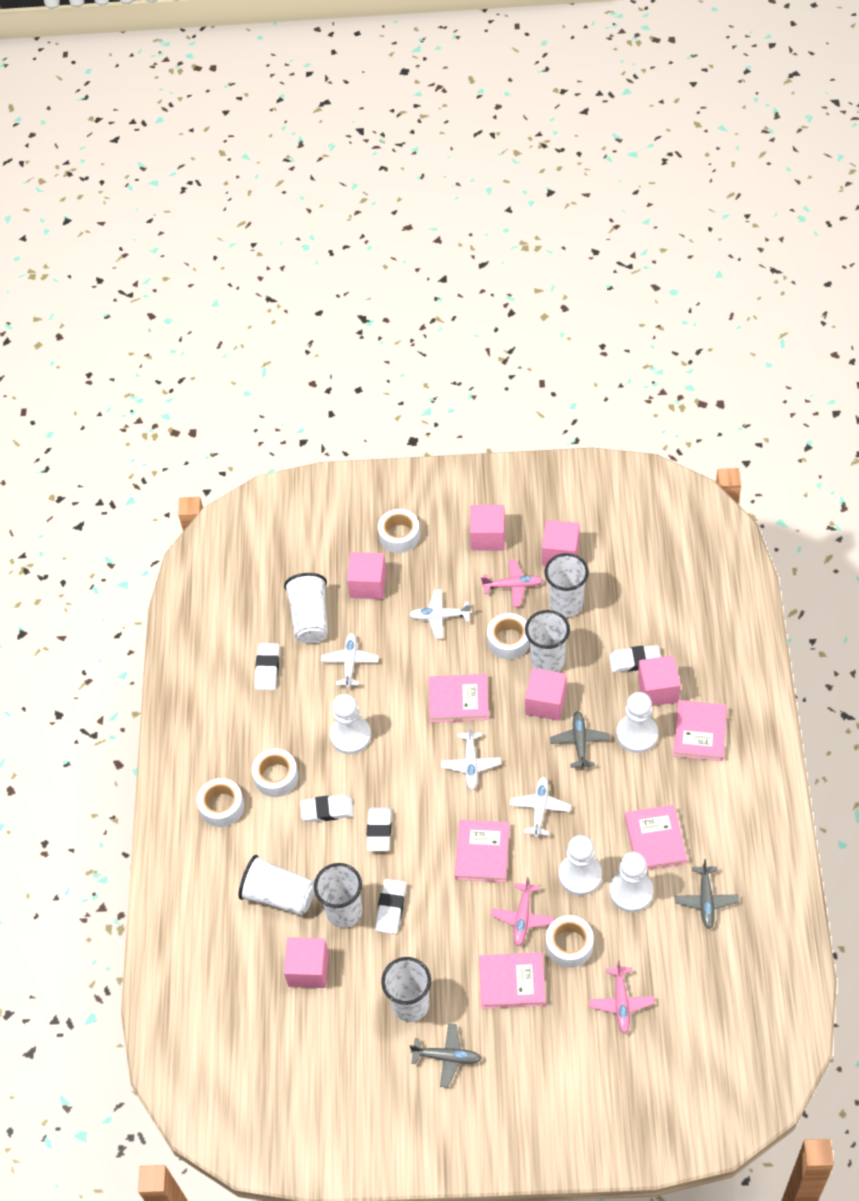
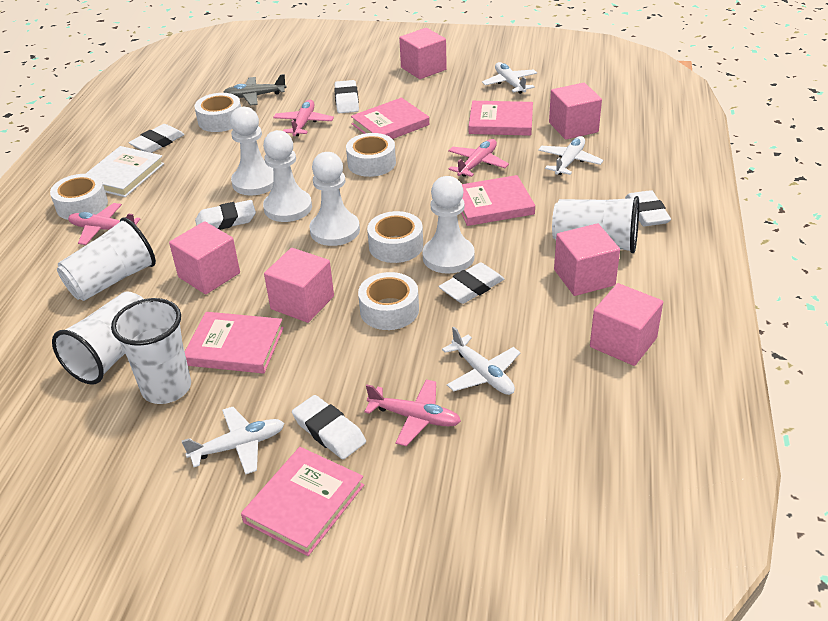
grey plane: 3 -> 1
pink plane: 3 -> 4
white book: 0 -> 1
white cup: 6 -> 4
white eraser: 5 -> 6

